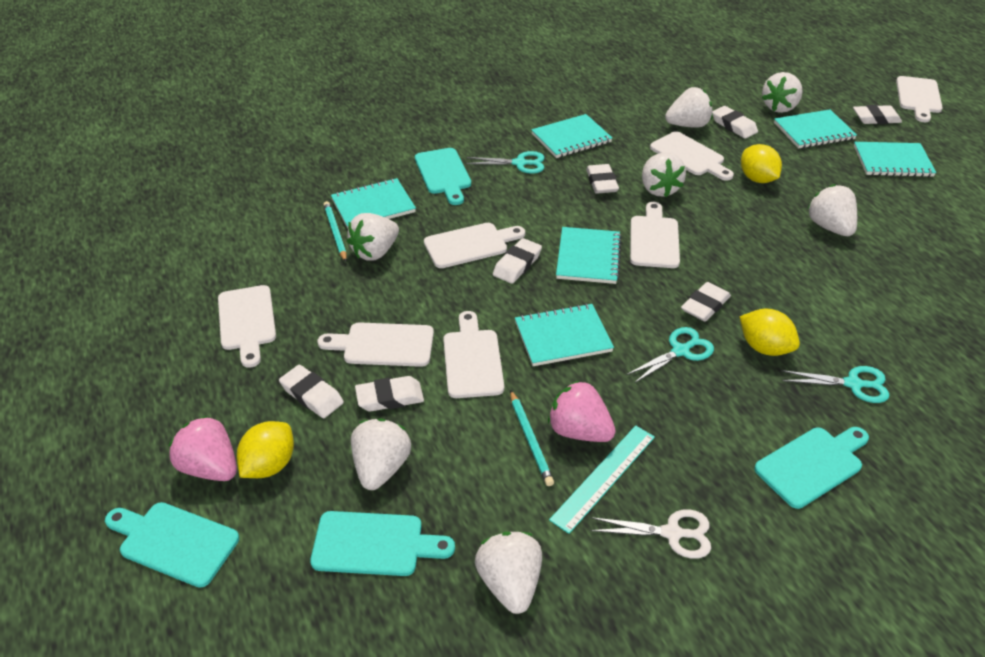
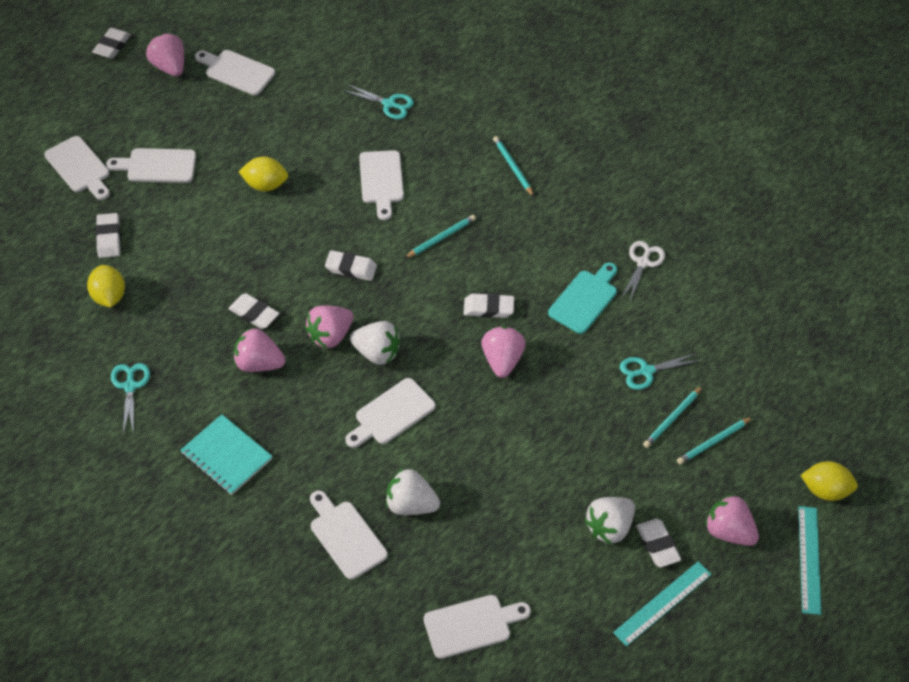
pink strawberry: 2 -> 5
turquoise cutting board: 4 -> 1
turquoise notebook: 6 -> 1
turquoise pencil: 2 -> 4
turquoise ruler: 1 -> 2
white eraser: 7 -> 6
white strawberry: 7 -> 3

